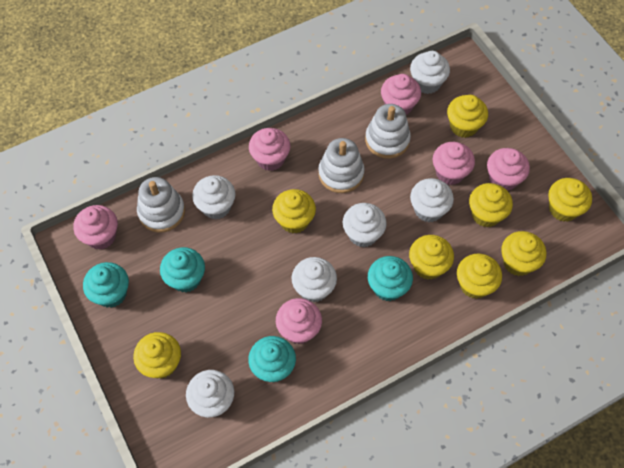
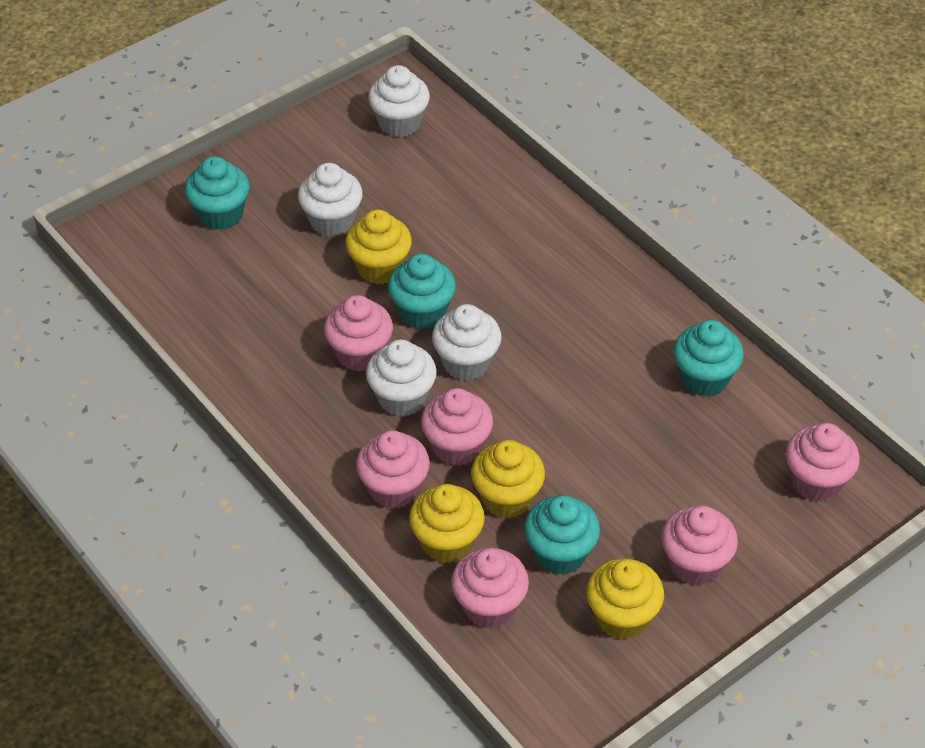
white cupcake: 6 -> 4
white stacking toy: 3 -> 0
yellow cupcake: 8 -> 4

